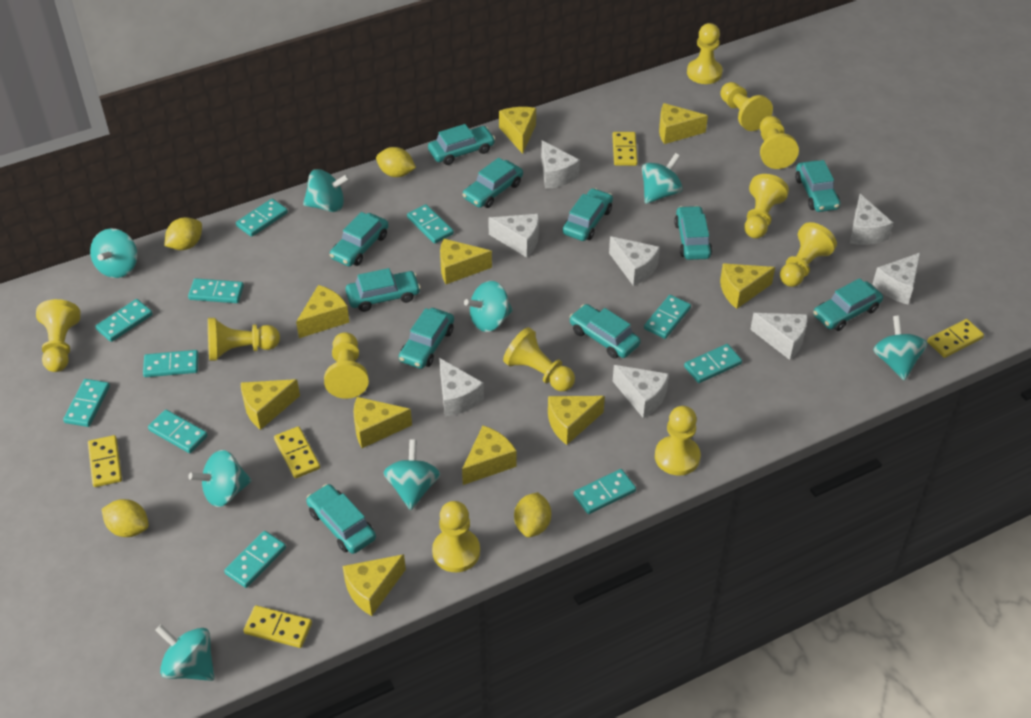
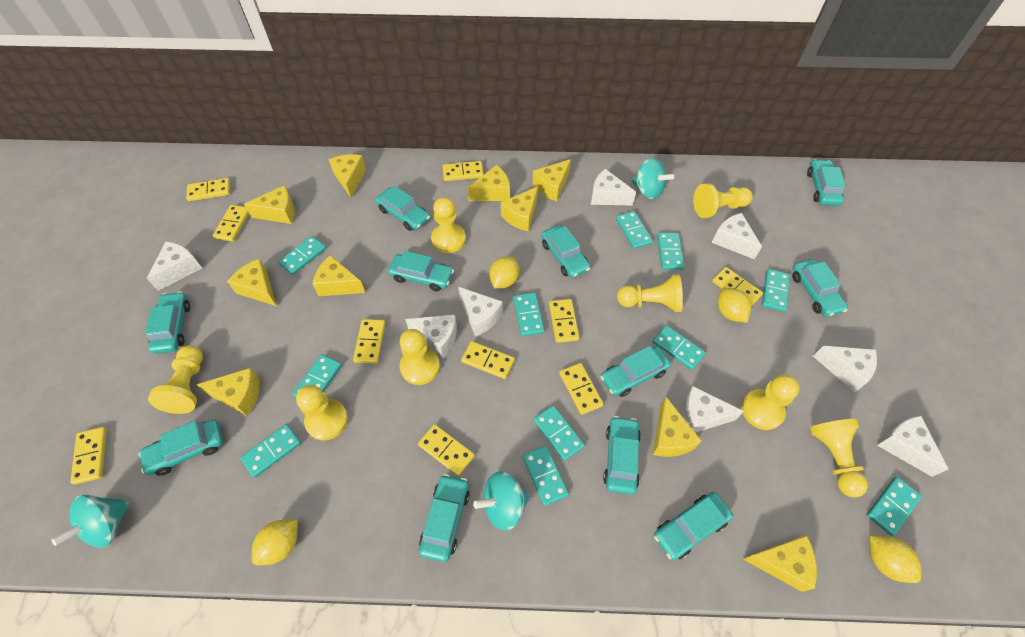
turquoise spinning top: 8 -> 3
yellow domino: 5 -> 10
yellow pawn: 11 -> 8

